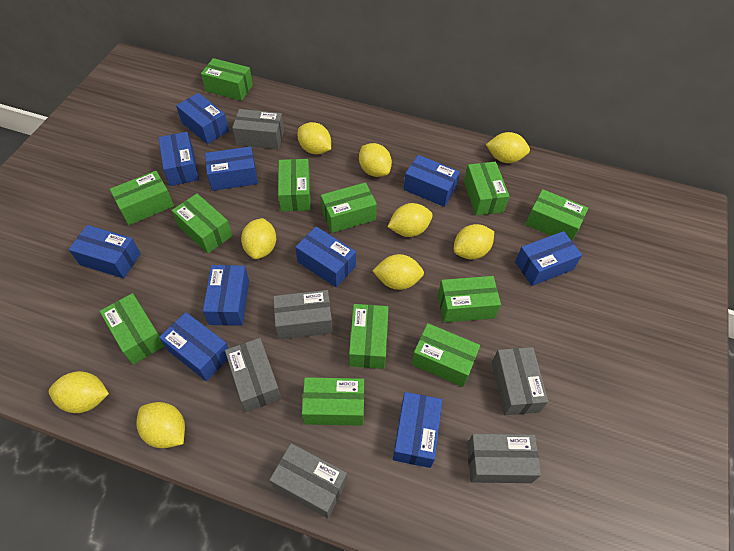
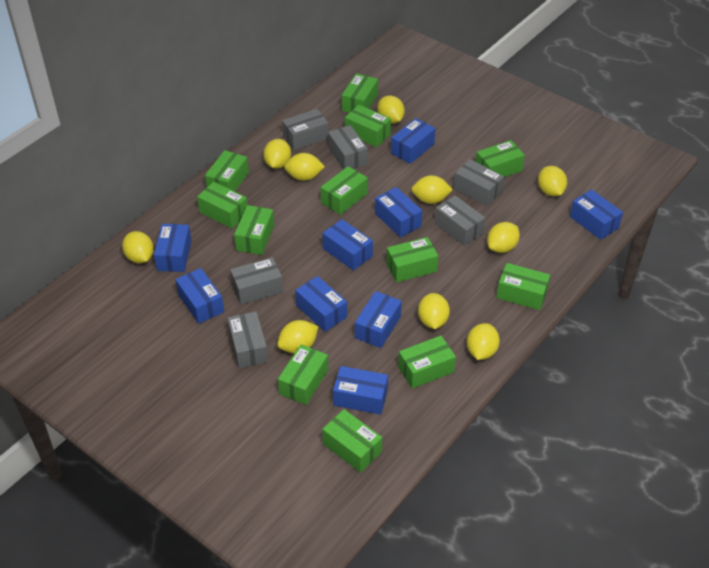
blue box: 10 -> 9
yellow lemon: 9 -> 10

